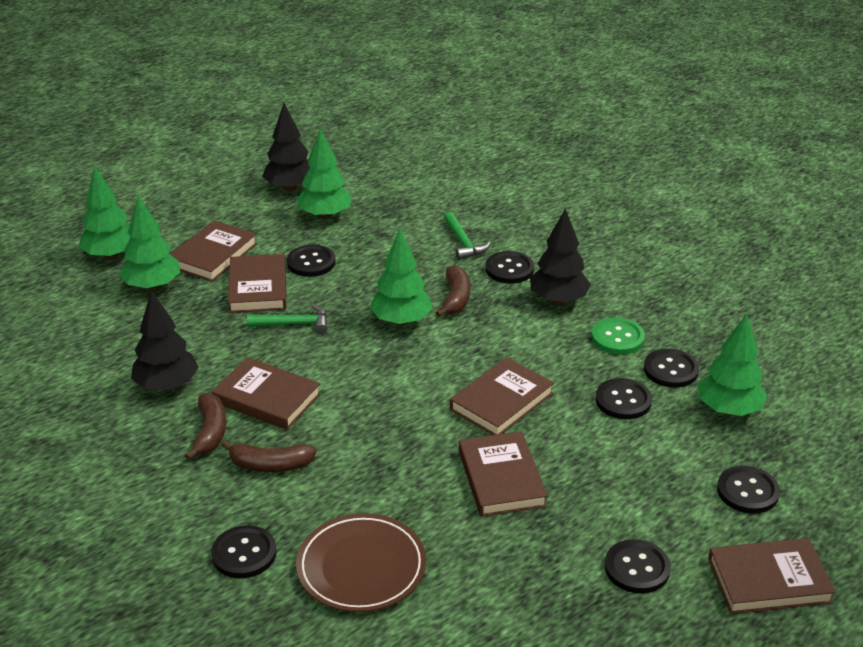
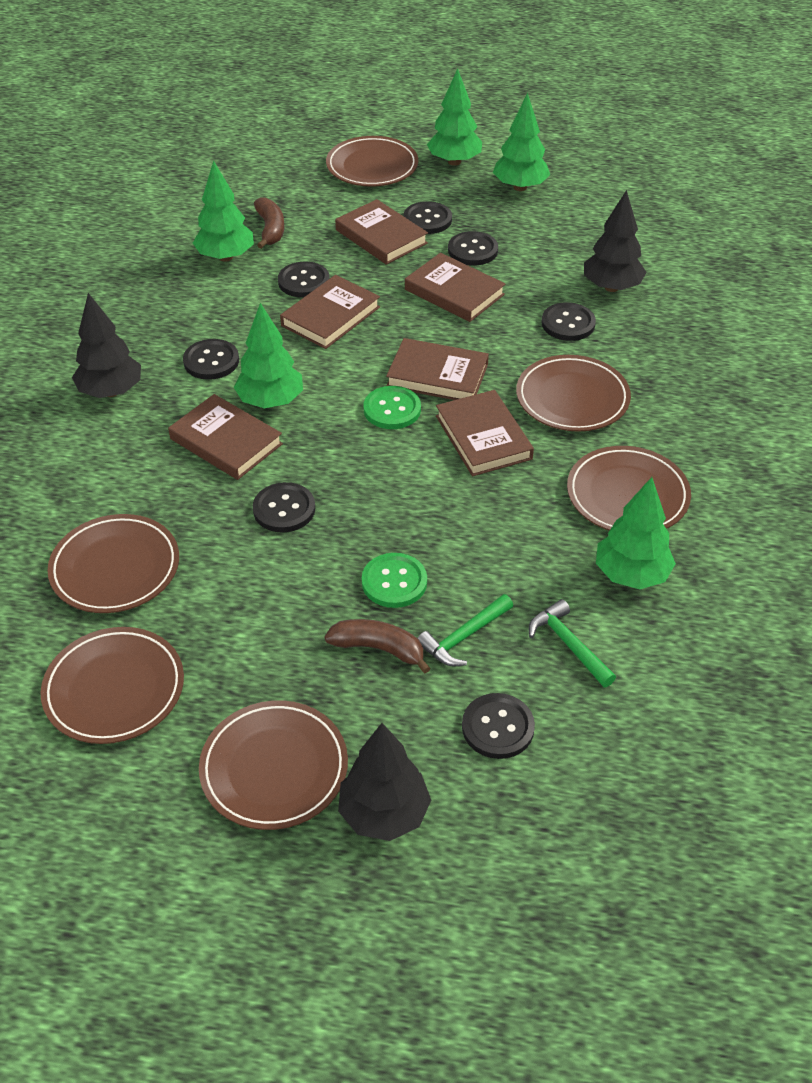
brown banana: 3 -> 2
brown plate: 1 -> 6
green button: 1 -> 2

